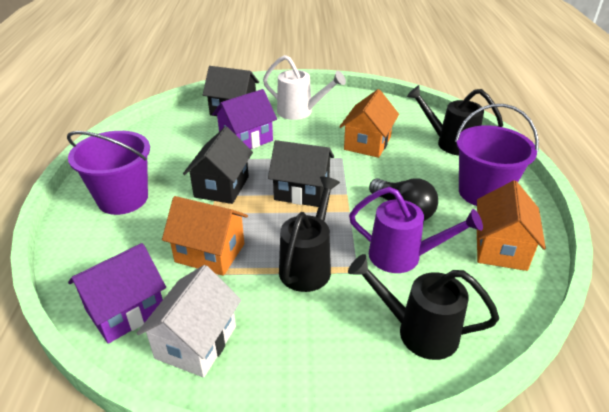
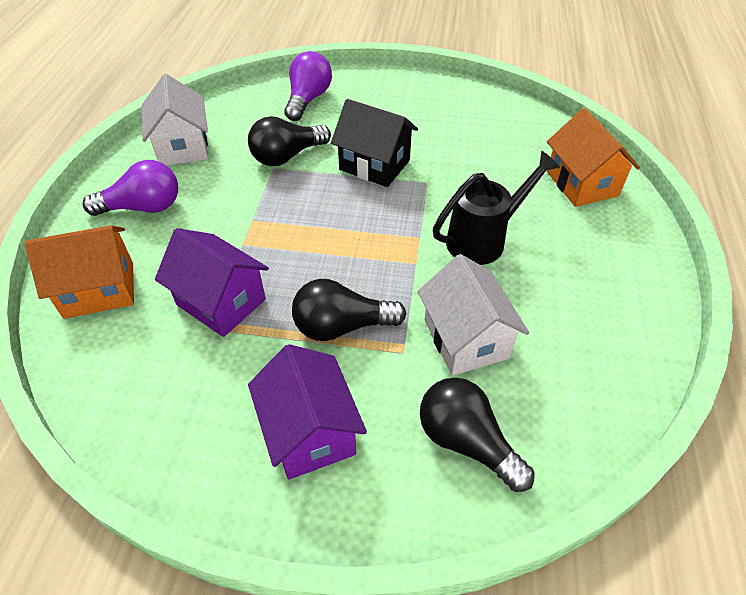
black house: 3 -> 1
black light bulb: 1 -> 3
black watering can: 3 -> 1
orange house: 3 -> 2
purple bucket: 2 -> 0
purple light bulb: 0 -> 2
purple watering can: 1 -> 0
white house: 1 -> 2
white watering can: 1 -> 0

